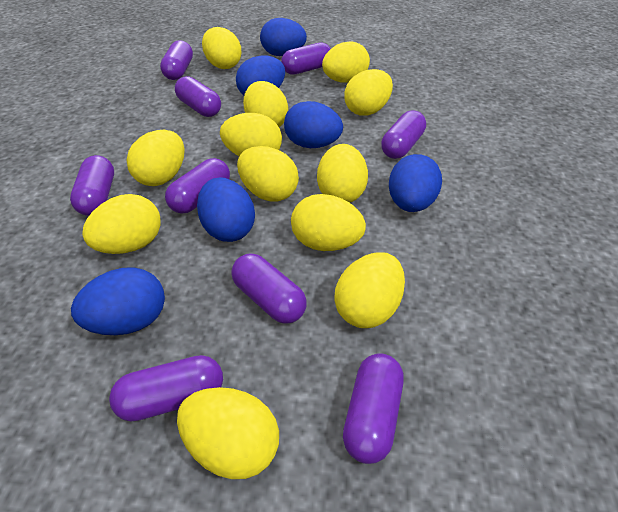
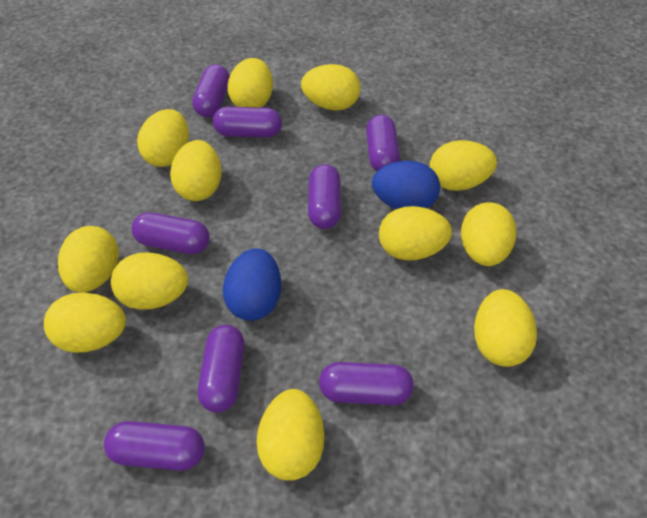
blue egg: 6 -> 2
purple capsule: 9 -> 8

